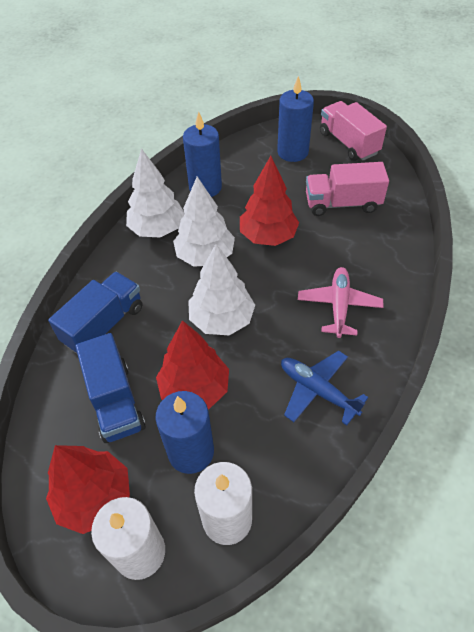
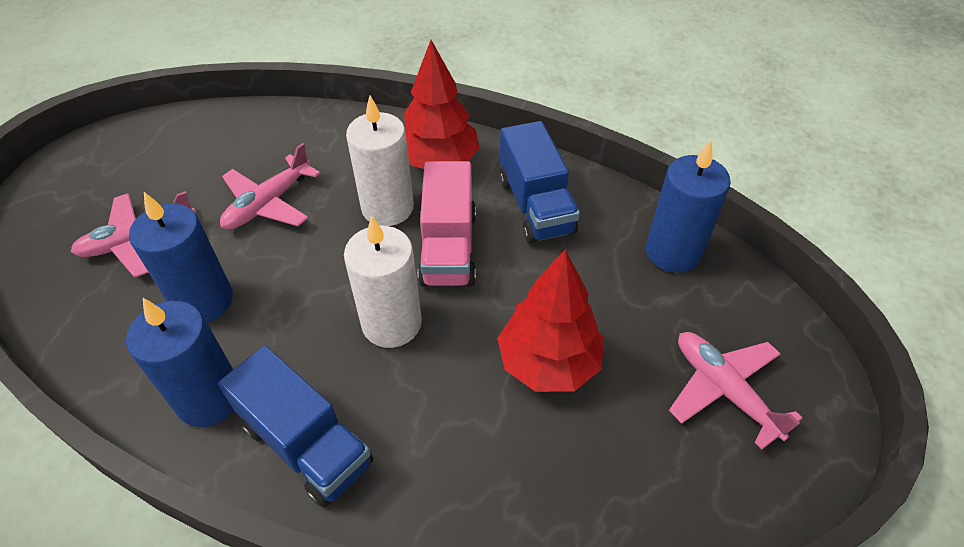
blue plane: 1 -> 0
pink plane: 1 -> 3
pink truck: 2 -> 1
red tree: 3 -> 2
white tree: 3 -> 0

